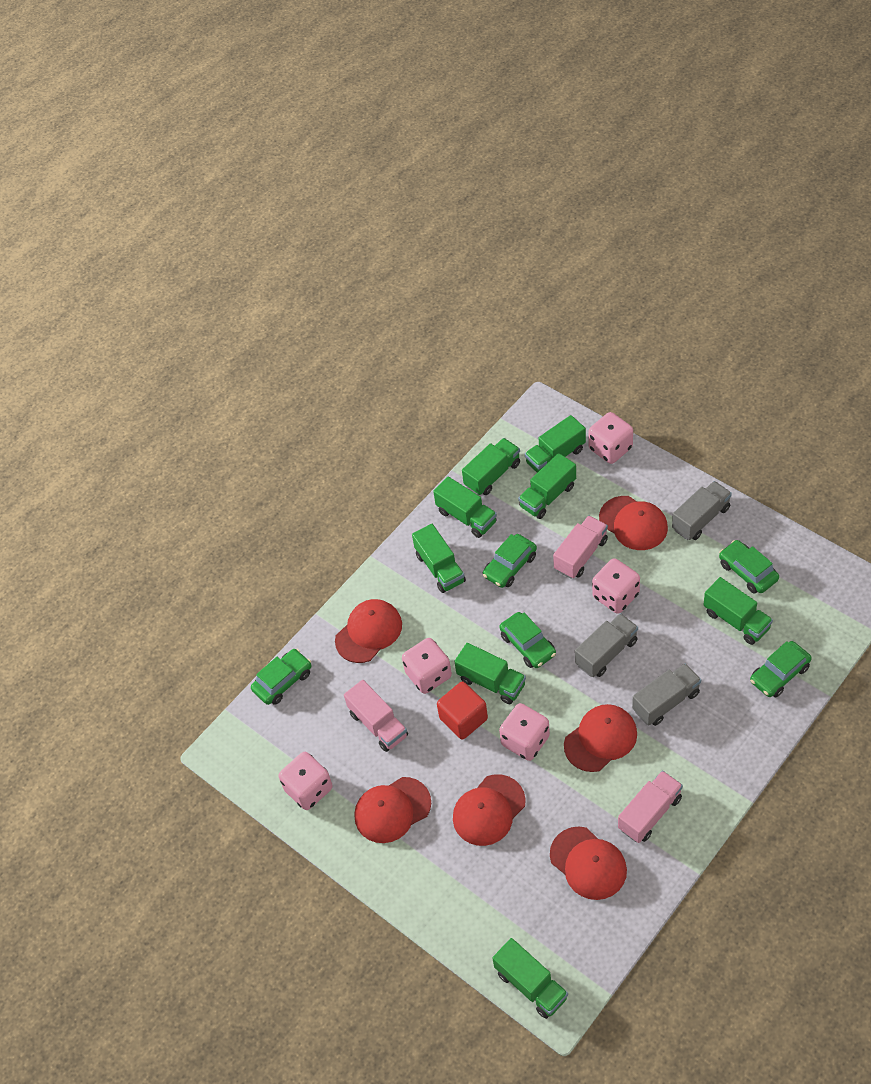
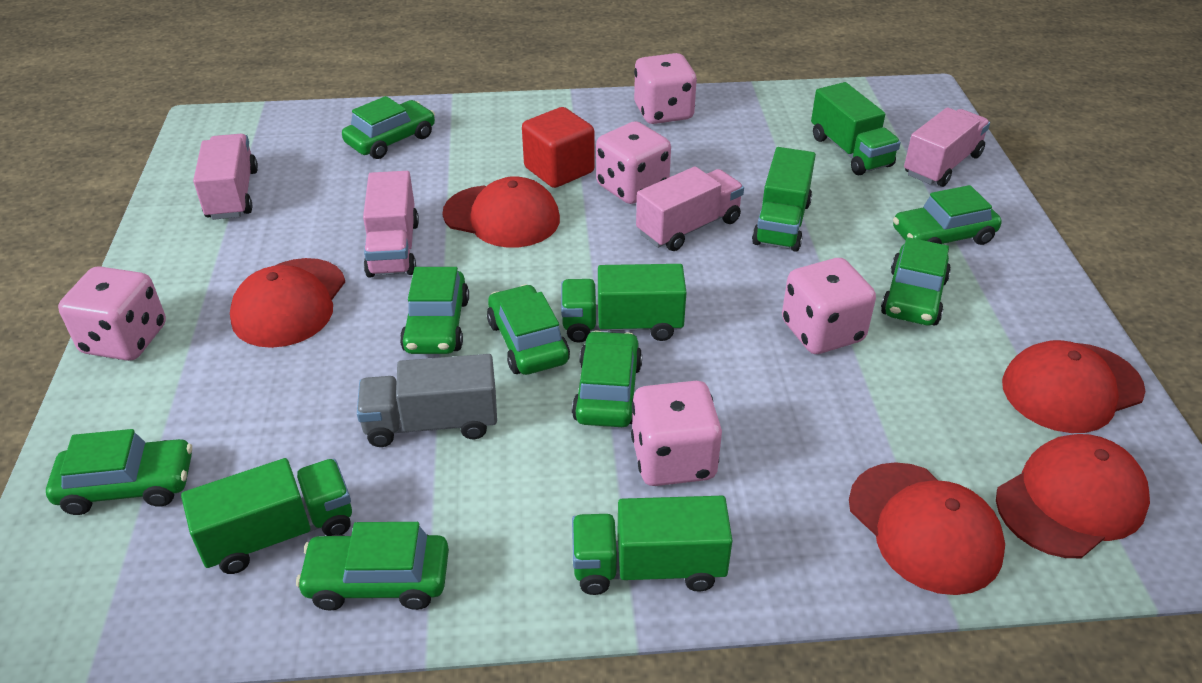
green car: 5 -> 8
green truck: 8 -> 5
grey truck: 3 -> 1
pink truck: 3 -> 4
red cap: 6 -> 5

